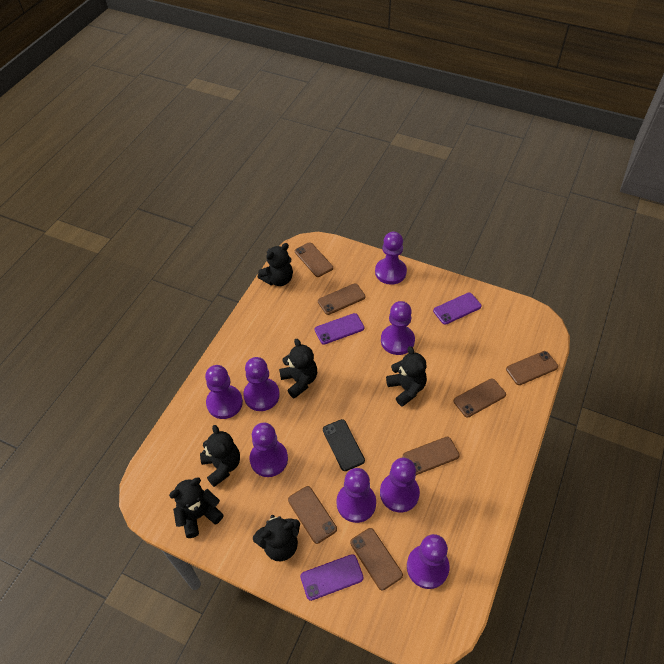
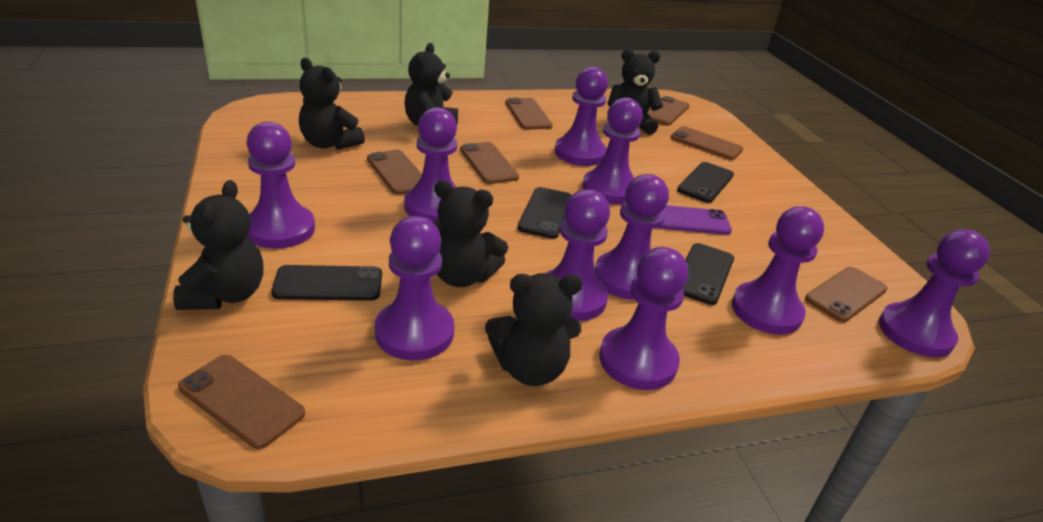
black phone: 1 -> 4
purple pawn: 8 -> 10
purple phone: 3 -> 1

